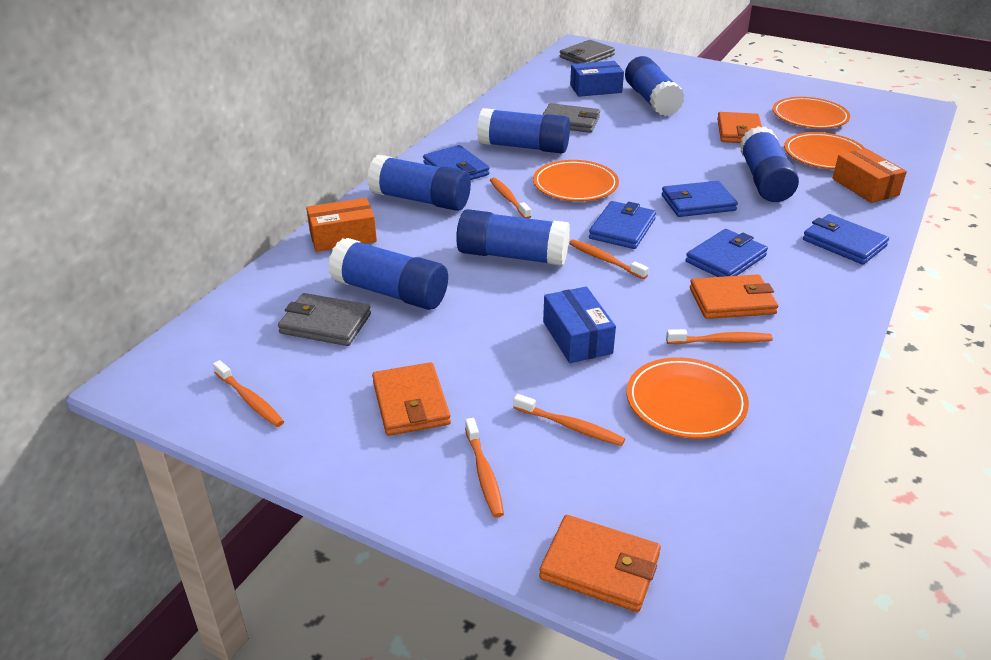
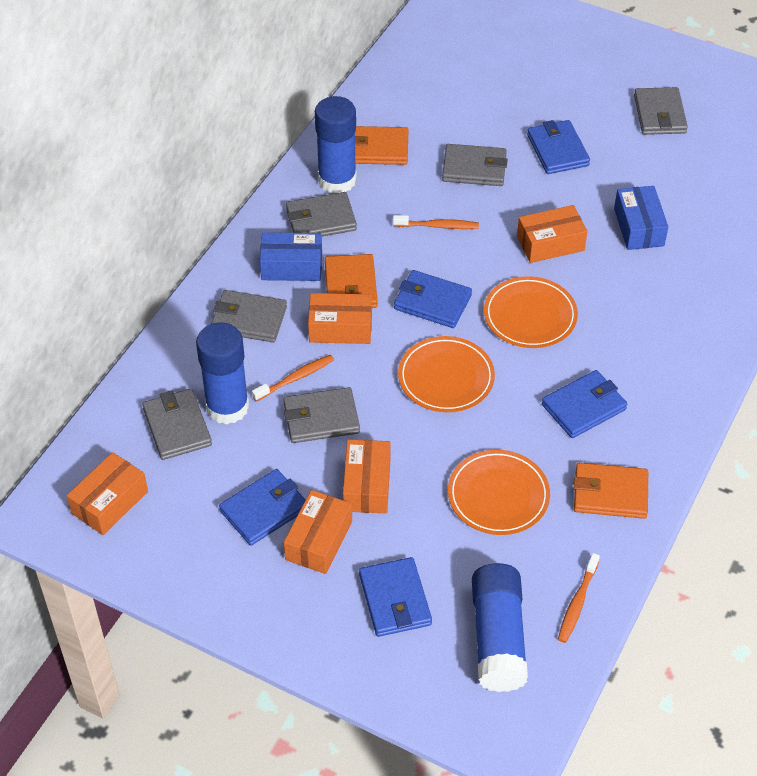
blue glue stick: 6 -> 3
grey wallet: 3 -> 6
orange box: 2 -> 5
orange plate: 4 -> 3
orange toothbrush: 6 -> 3
orange wallet: 4 -> 3

